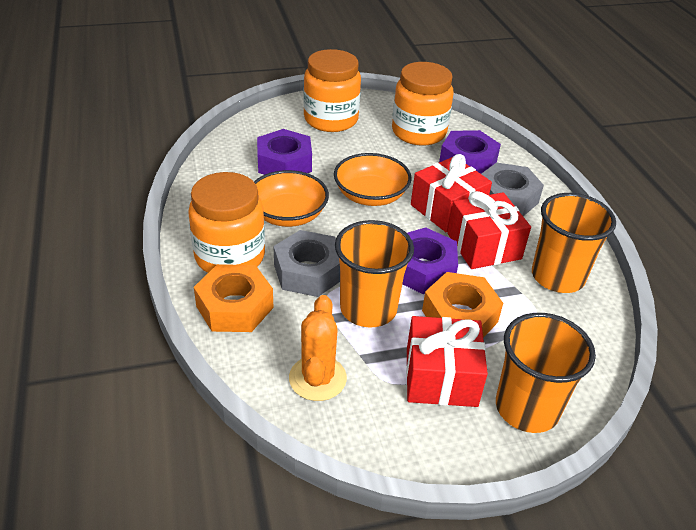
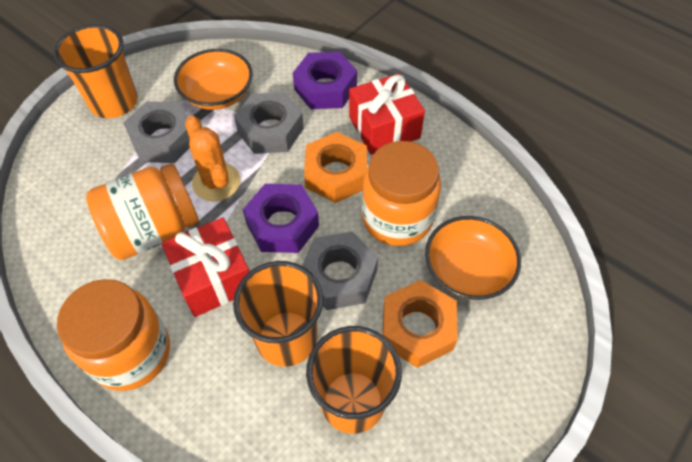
grey nut: 2 -> 3
purple nut: 3 -> 2
red gift: 3 -> 2

